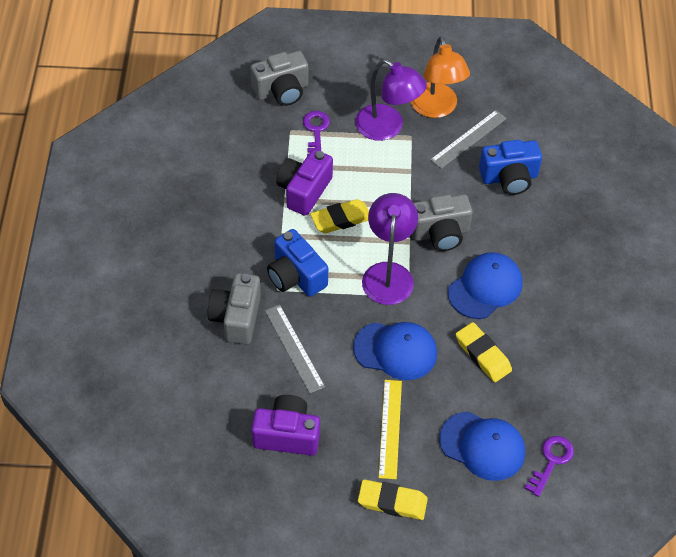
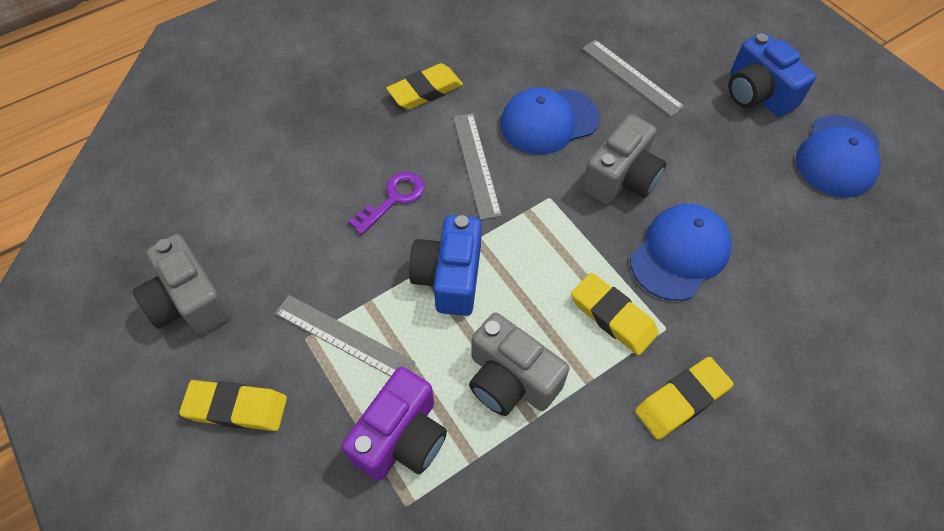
grey ruler: 2 -> 3
orange lamp: 1 -> 0
purple camera: 2 -> 1
purple key: 2 -> 1
purple lamp: 2 -> 0
yellow eraser: 3 -> 4
yellow ruler: 1 -> 0

